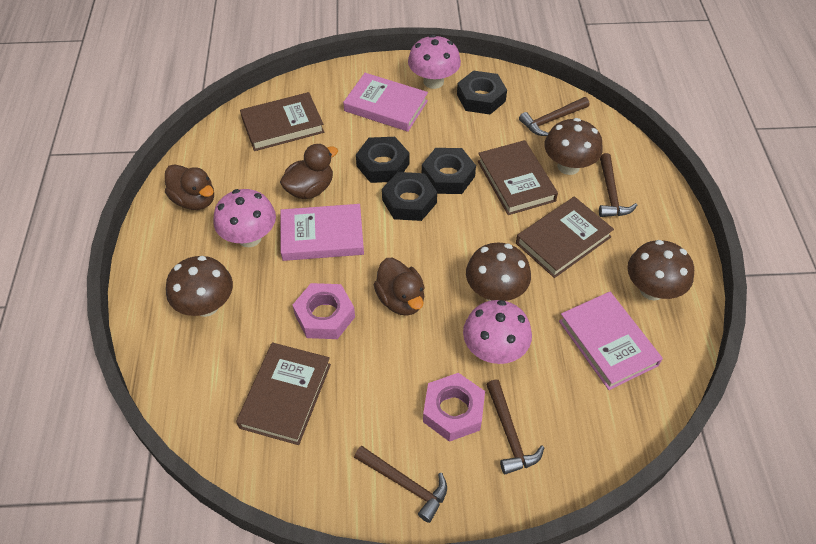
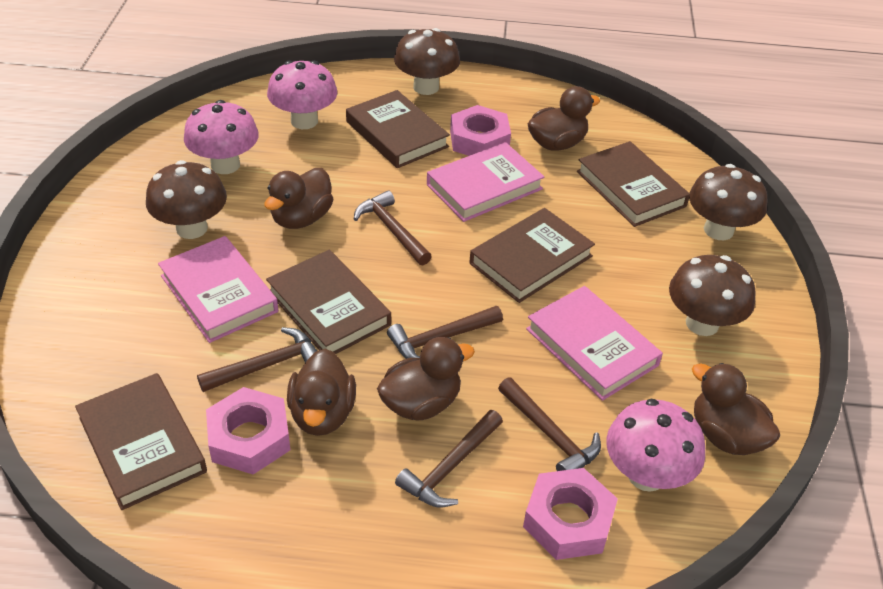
black nut: 4 -> 0
brown book: 4 -> 5
brown duck: 3 -> 5
brown hammer: 4 -> 5
pink nut: 2 -> 3

